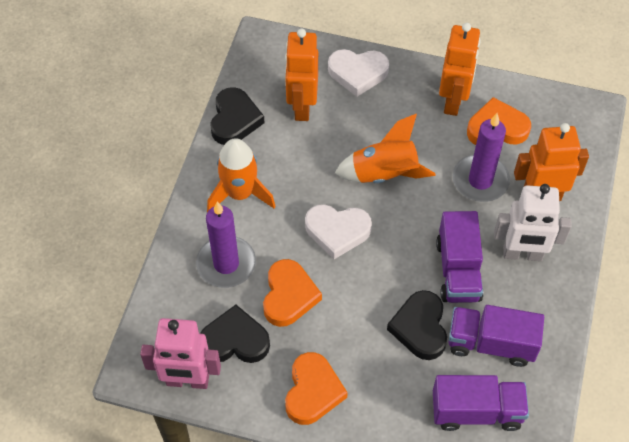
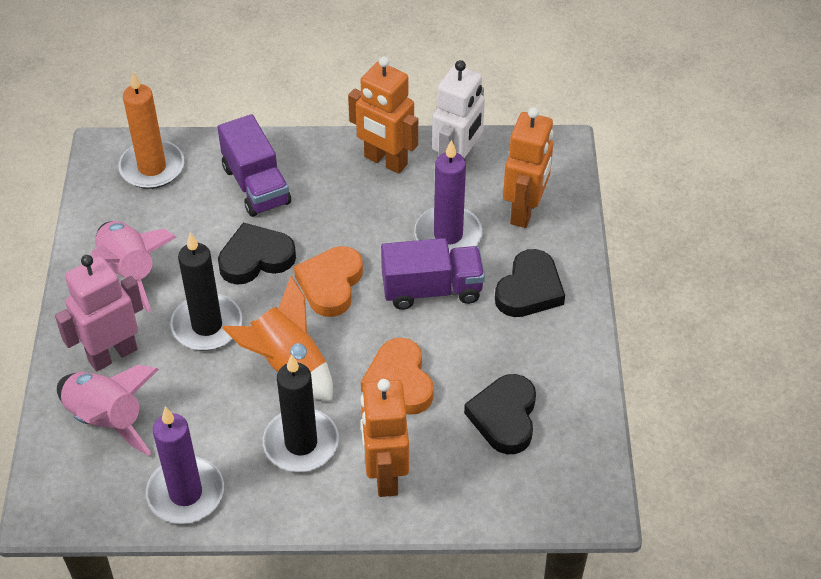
black candle: 0 -> 2
orange candle: 0 -> 1
orange heart: 3 -> 2
orange rocket: 2 -> 1
pink rocket: 0 -> 2
purple truck: 3 -> 2
white heart: 2 -> 0

